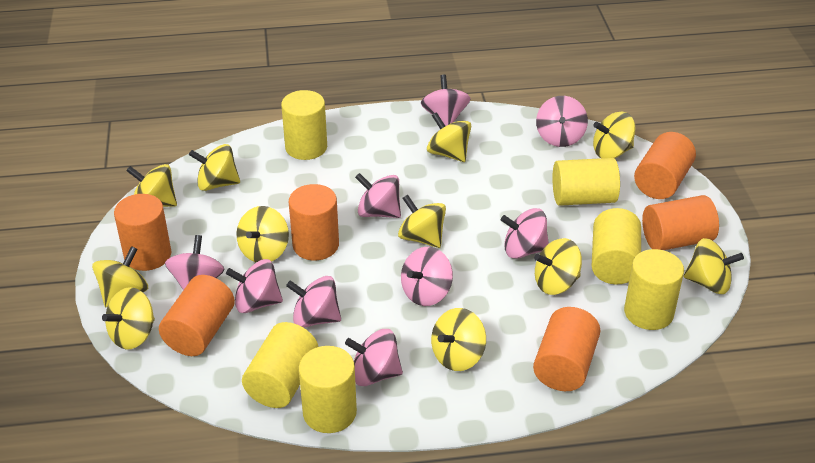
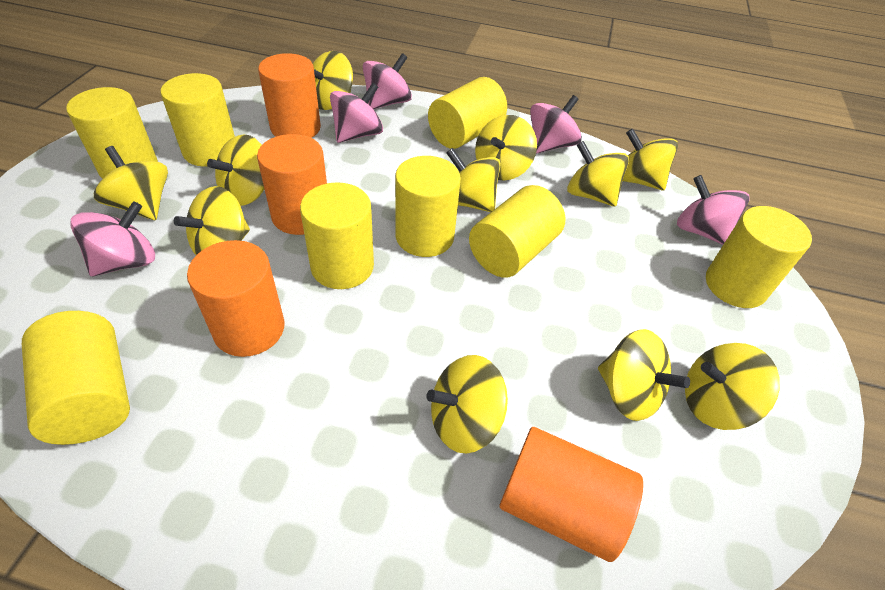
orange cylinder: 6 -> 4
pink spinning top: 9 -> 5
yellow cylinder: 6 -> 8

